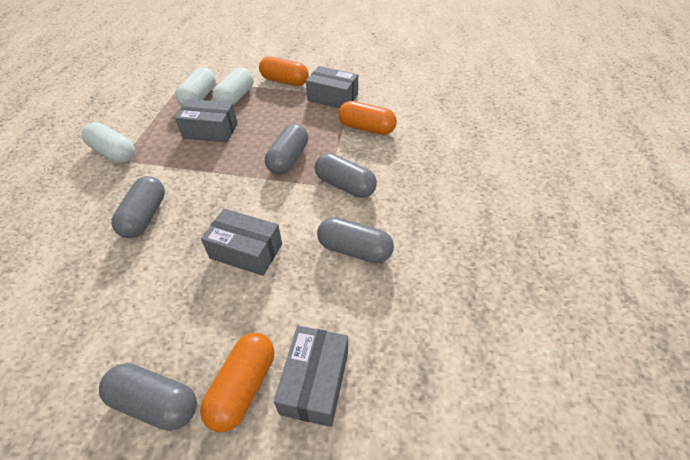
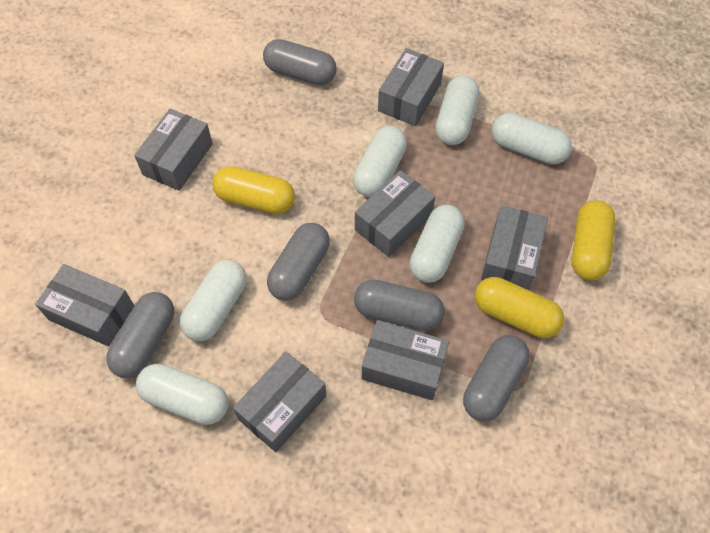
grey box: 4 -> 7
orange capsule: 3 -> 0
white capsule: 3 -> 6
yellow capsule: 0 -> 3

